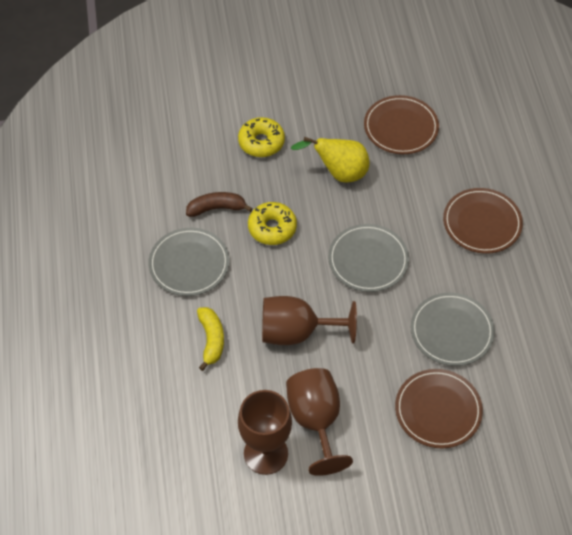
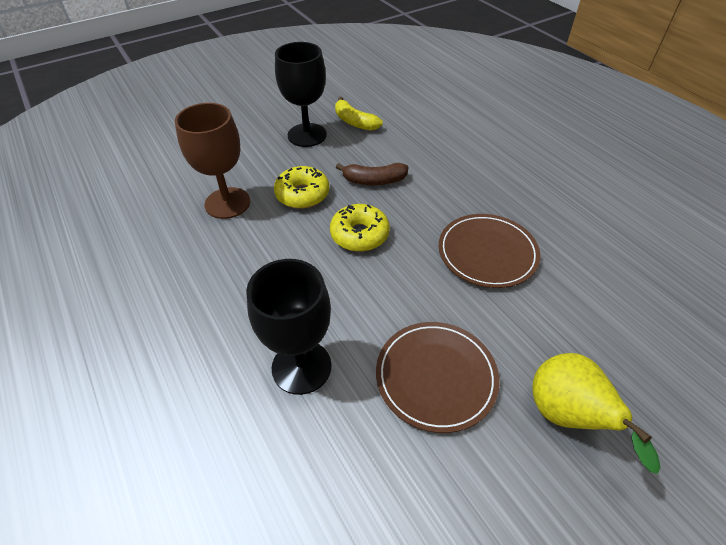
black goblet: 0 -> 2
brown goblet: 3 -> 1
brown plate: 3 -> 2
grey plate: 3 -> 0

